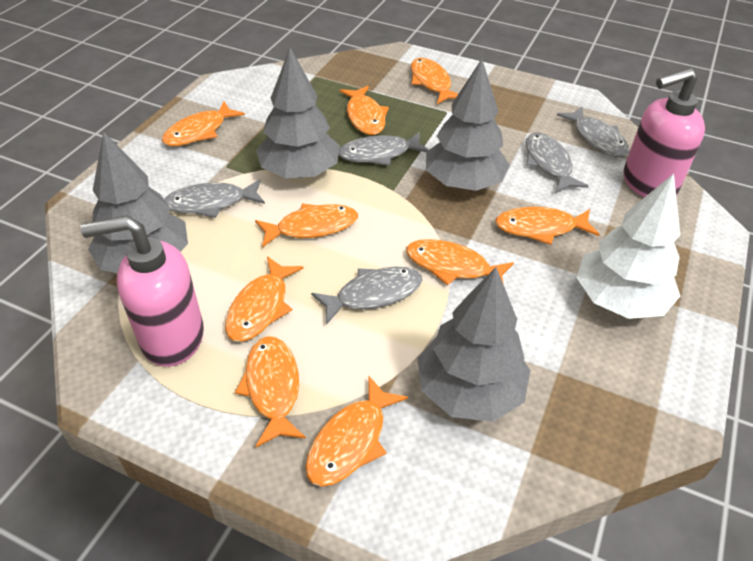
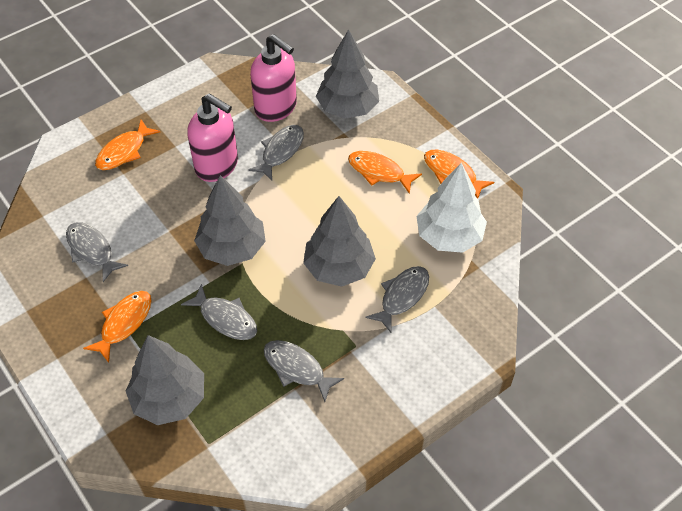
orange fish: 9 -> 4

